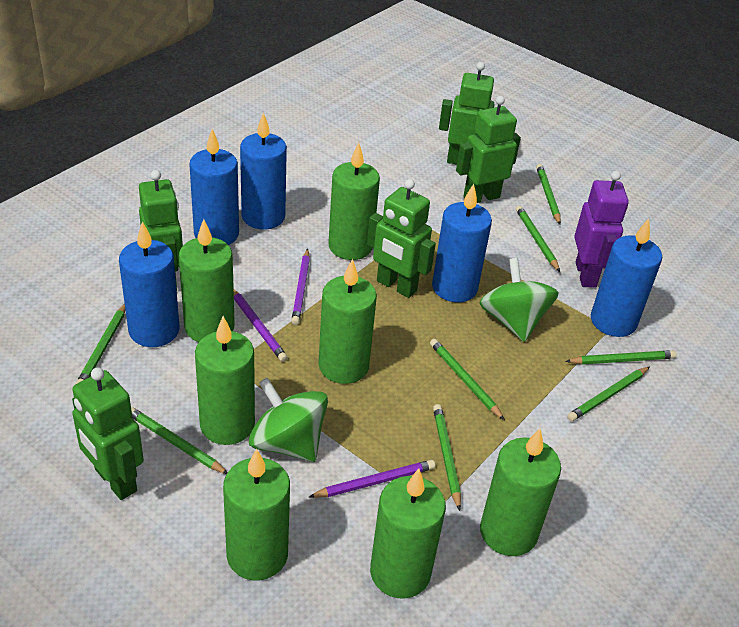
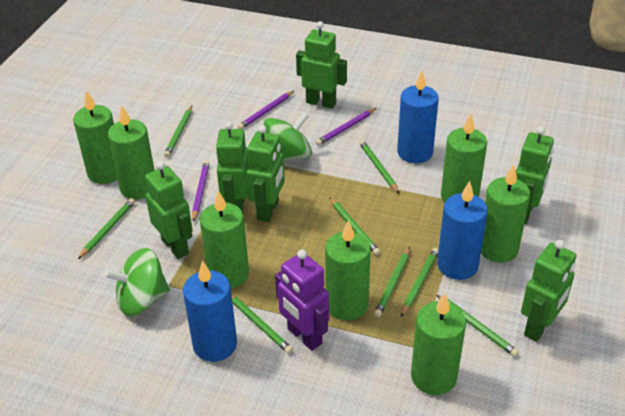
blue candle: 5 -> 3
green robot: 5 -> 6

